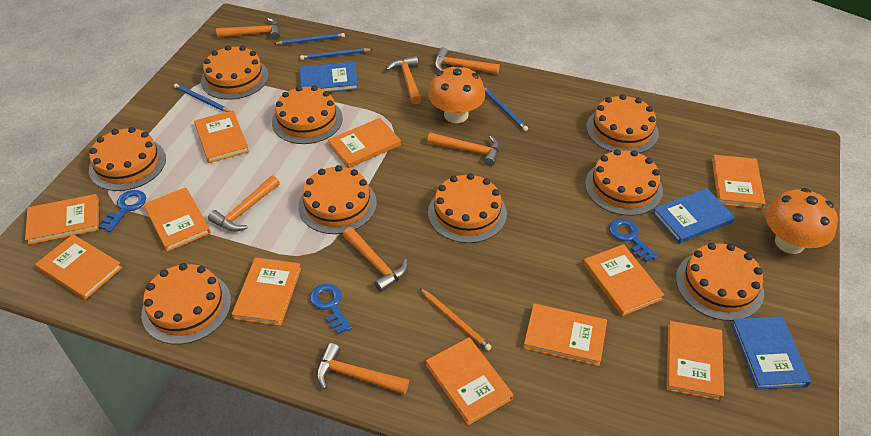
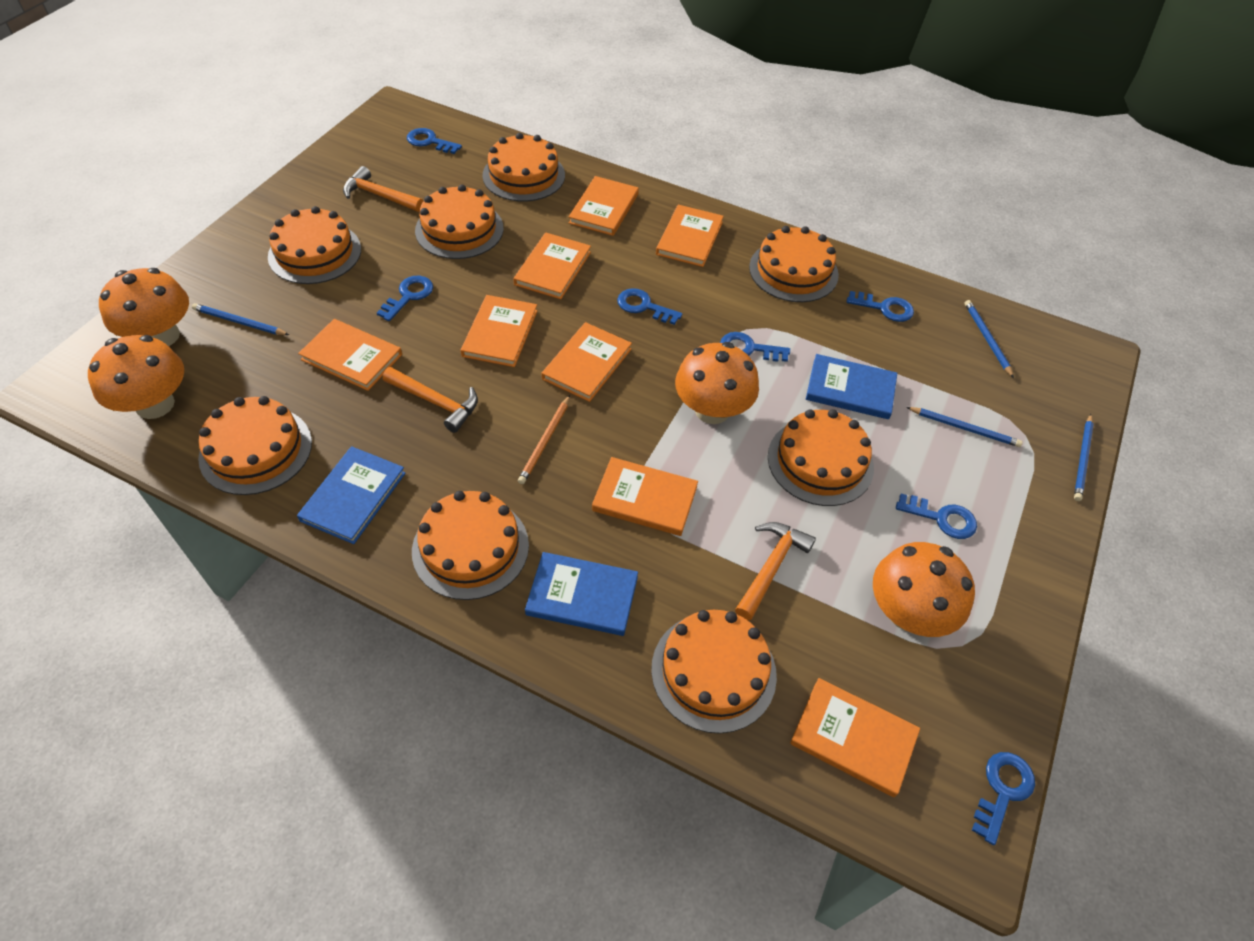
blue key: 3 -> 7
orange book: 11 -> 8
orange cake: 9 -> 8
orange hammer: 7 -> 3
orange mushroom: 2 -> 4

